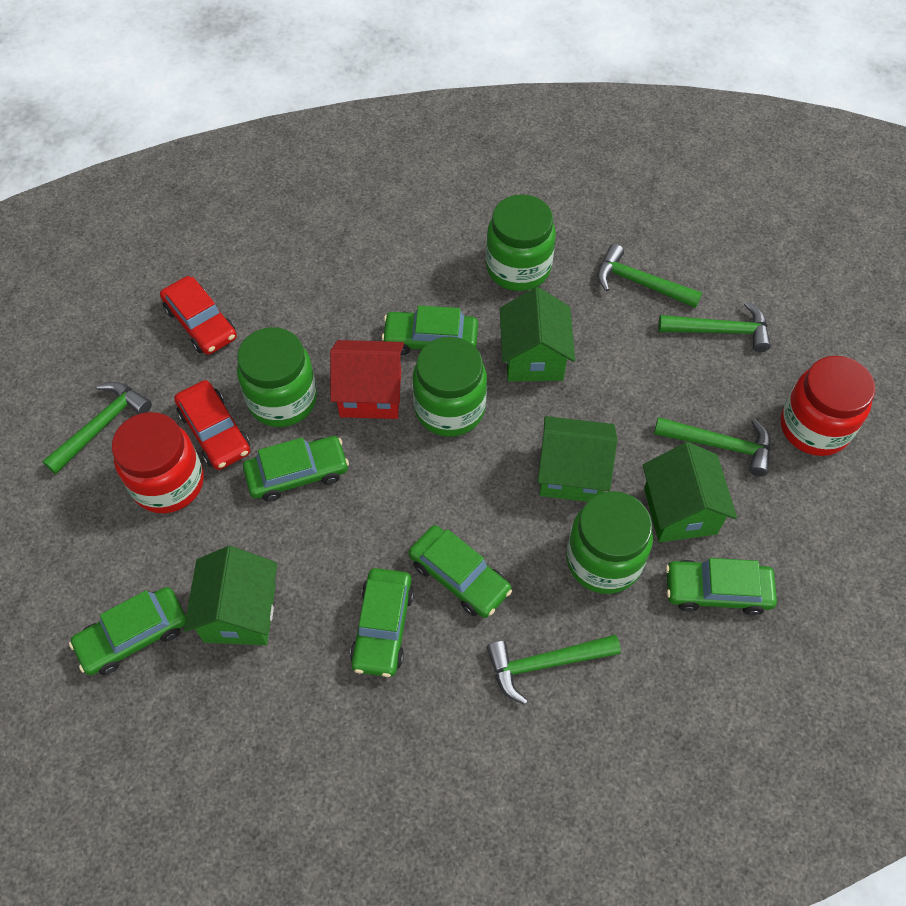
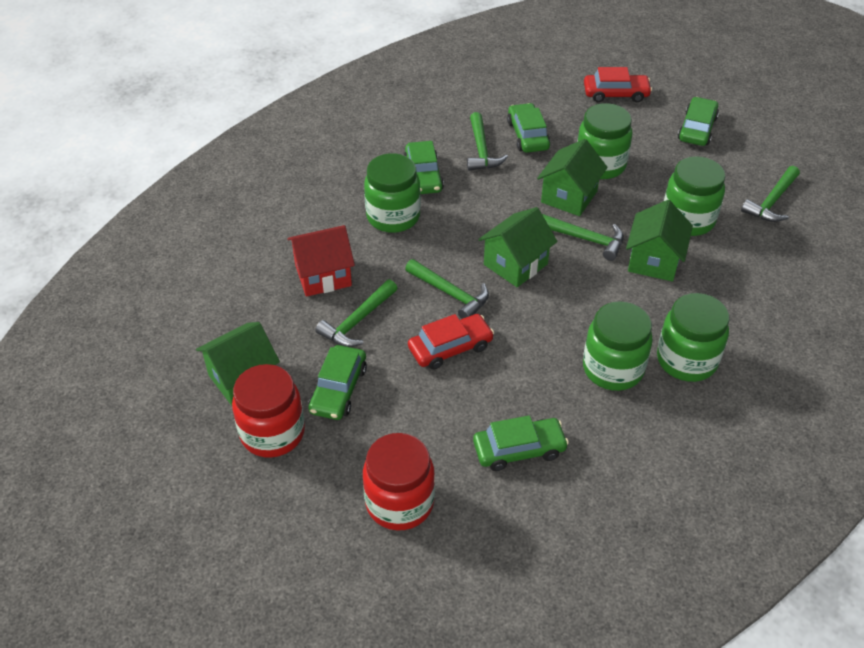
green car: 6 -> 5
green jar: 4 -> 5

